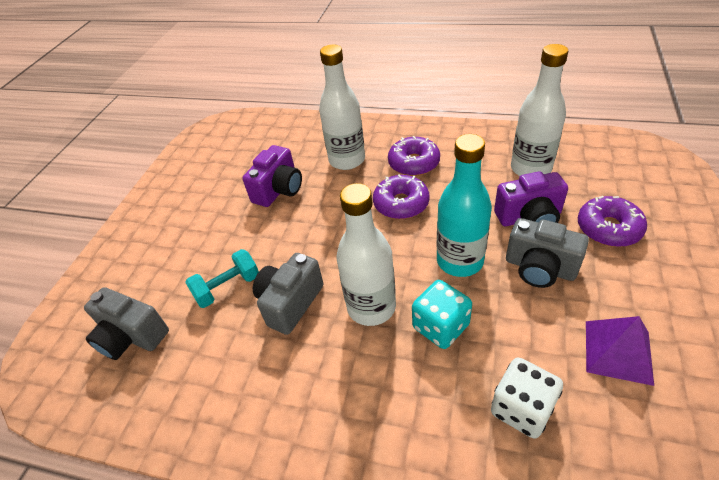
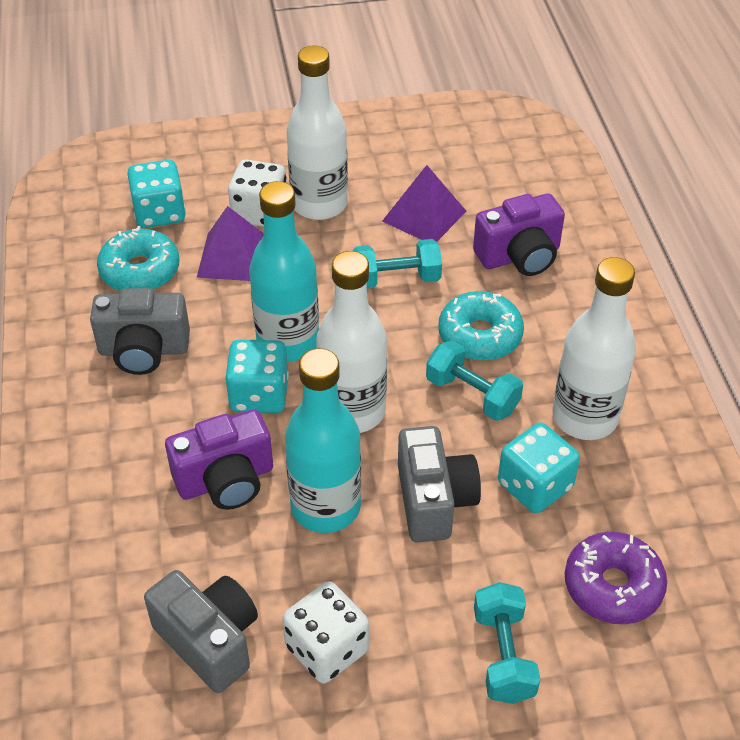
purple donut: 3 -> 1
purple pyramid: 1 -> 2
turquoise bottle: 1 -> 2
turquoise dice: 1 -> 3
turquoise donut: 0 -> 2
turquoise dumbbell: 1 -> 3
white dice: 1 -> 2

